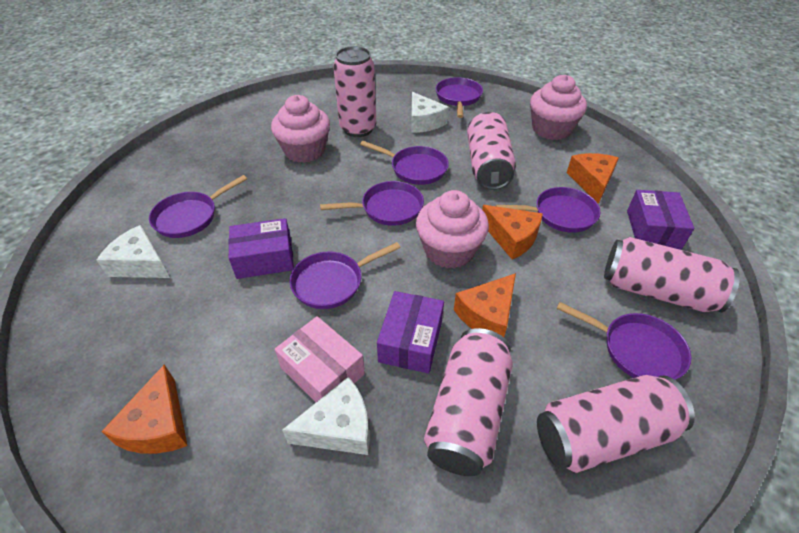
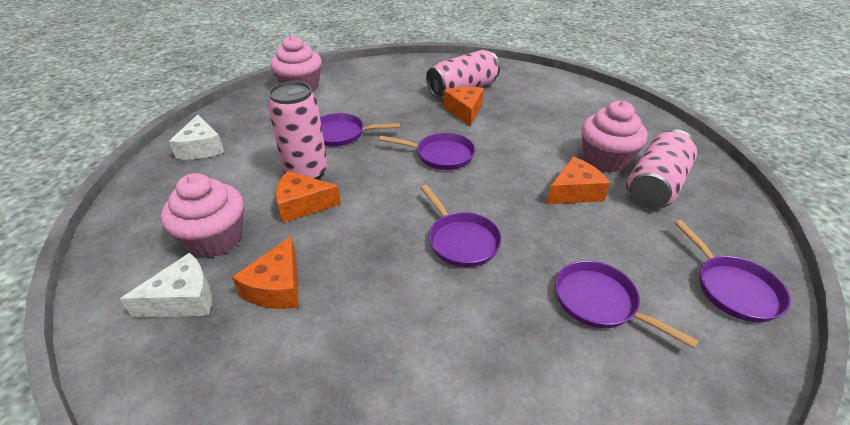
pink box: 1 -> 0
pink can: 5 -> 3
purple box: 3 -> 0
purple pan: 7 -> 5
white cheese: 3 -> 2

